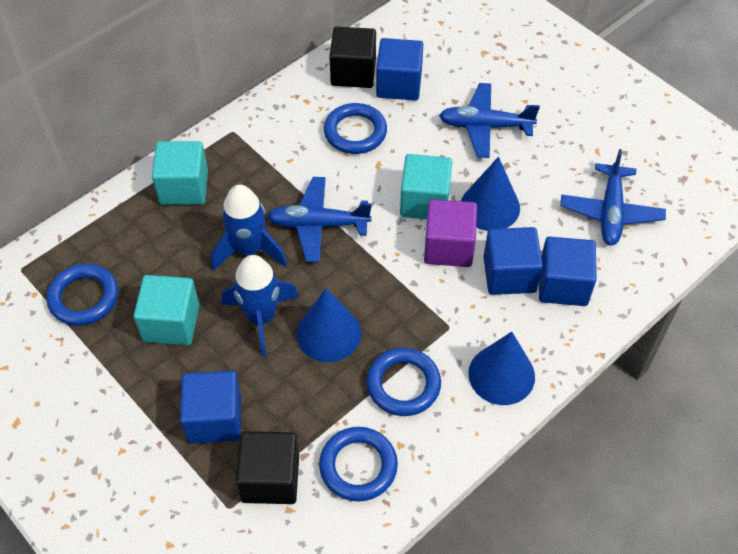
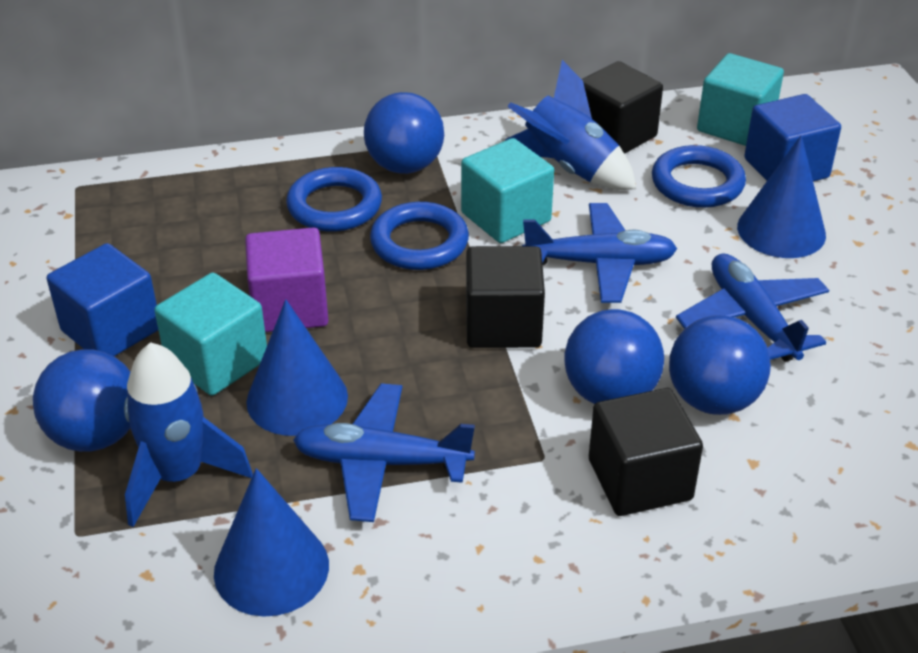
black cube: 2 -> 3
blue ball: 0 -> 4
blue cube: 4 -> 2
blue ring: 4 -> 3

